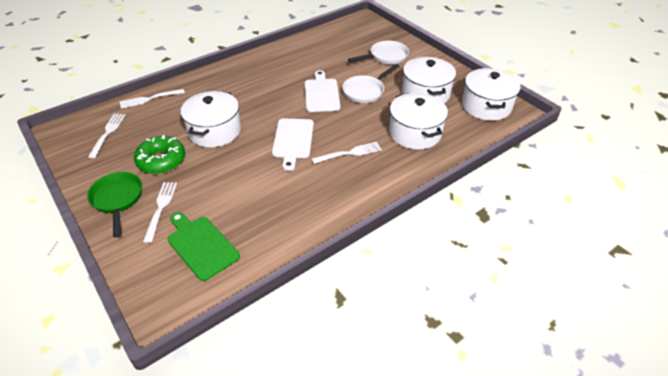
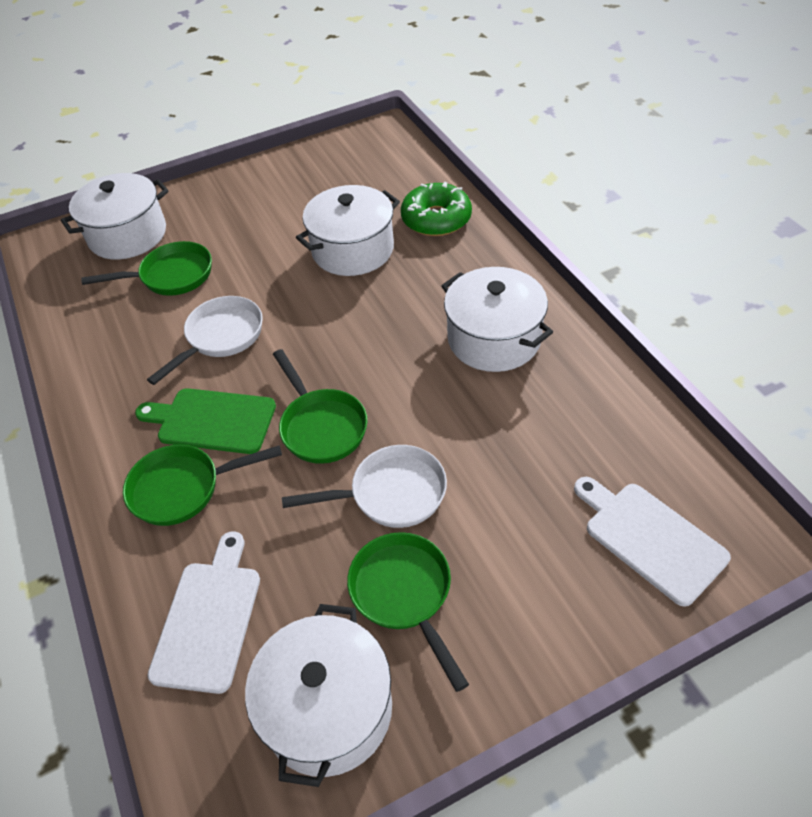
green pan: 1 -> 4
white fork: 4 -> 0

